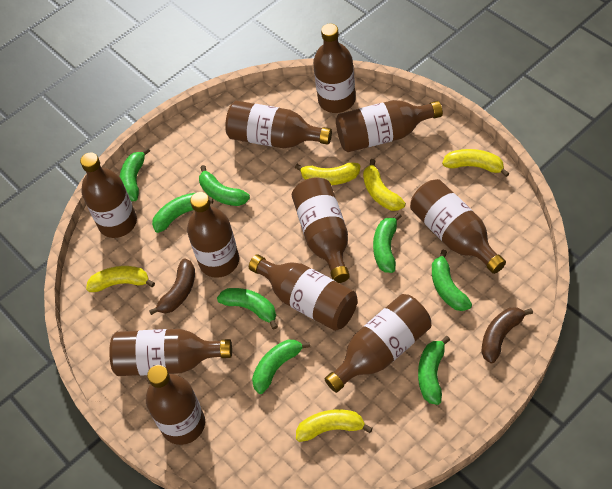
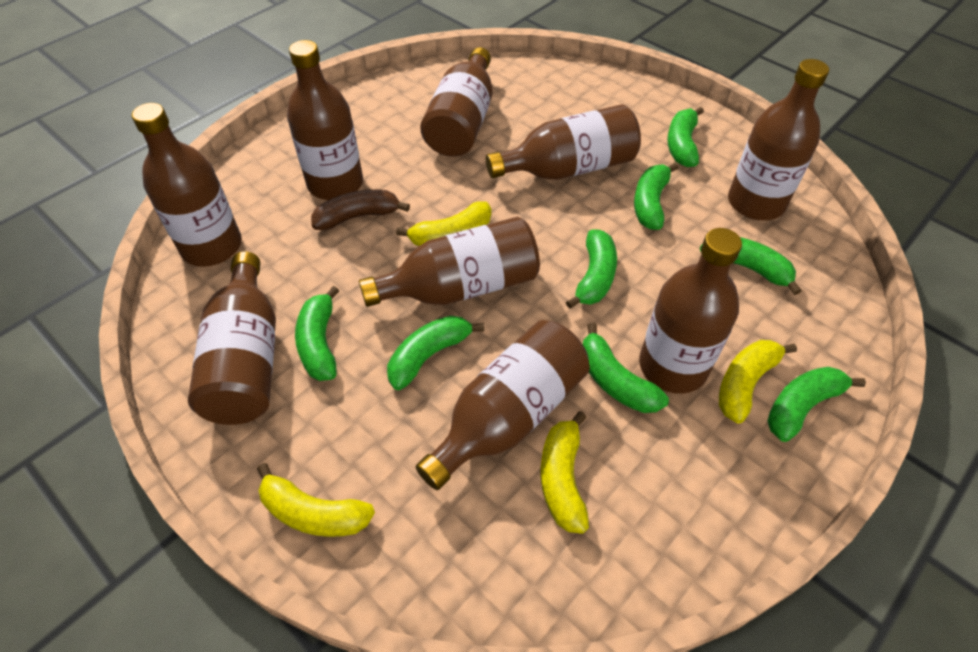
brown banana: 2 -> 1
brown bottle: 11 -> 9
yellow banana: 5 -> 4

